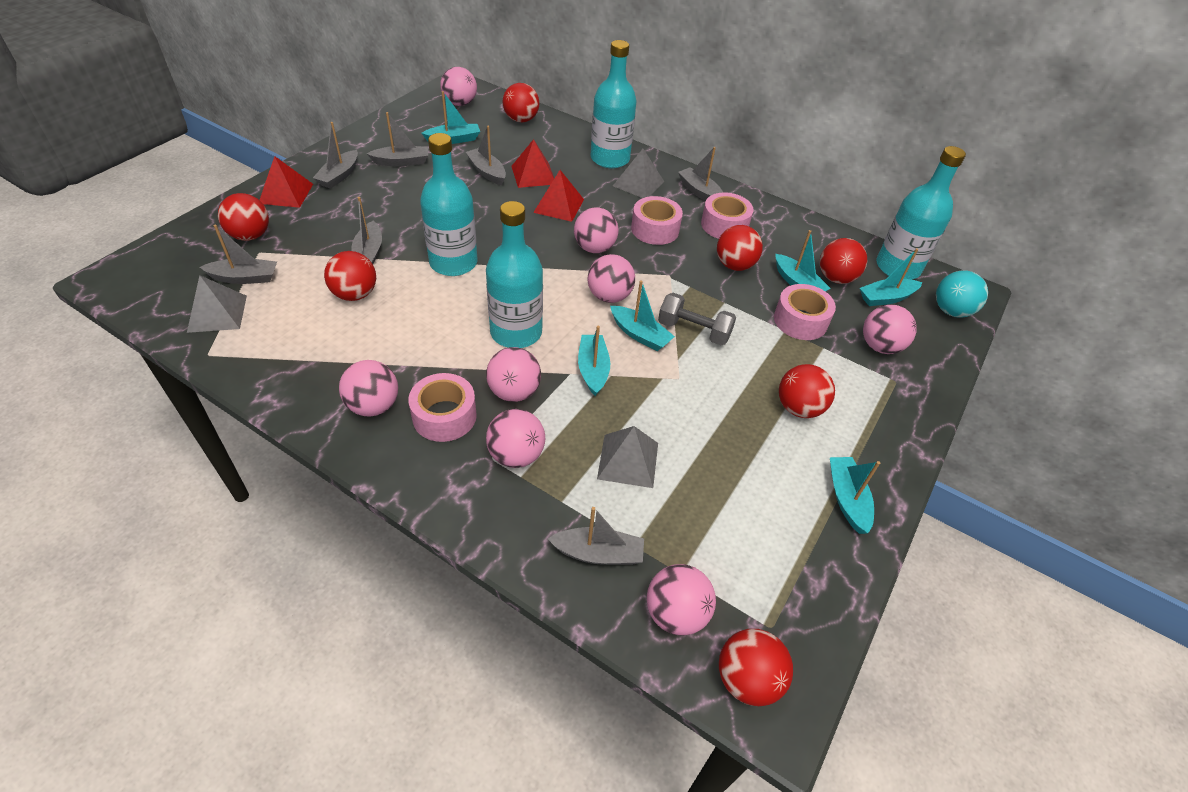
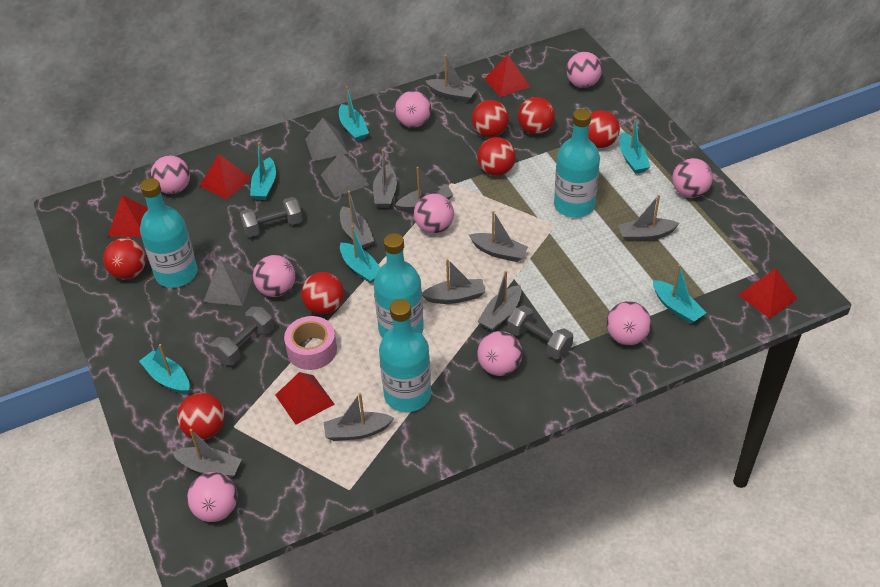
grey boat: 7 -> 10
grey dumbbell: 1 -> 3
pink ball: 8 -> 9
pink tape: 4 -> 1
red pyramid: 3 -> 5
turquoise ball: 1 -> 0

